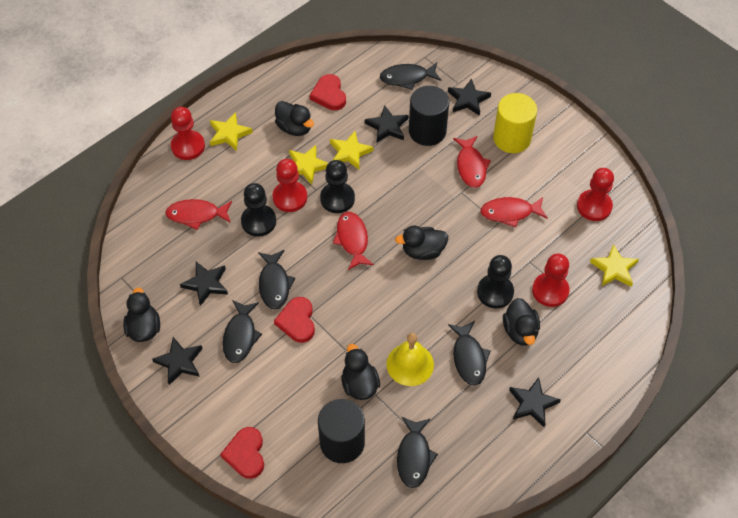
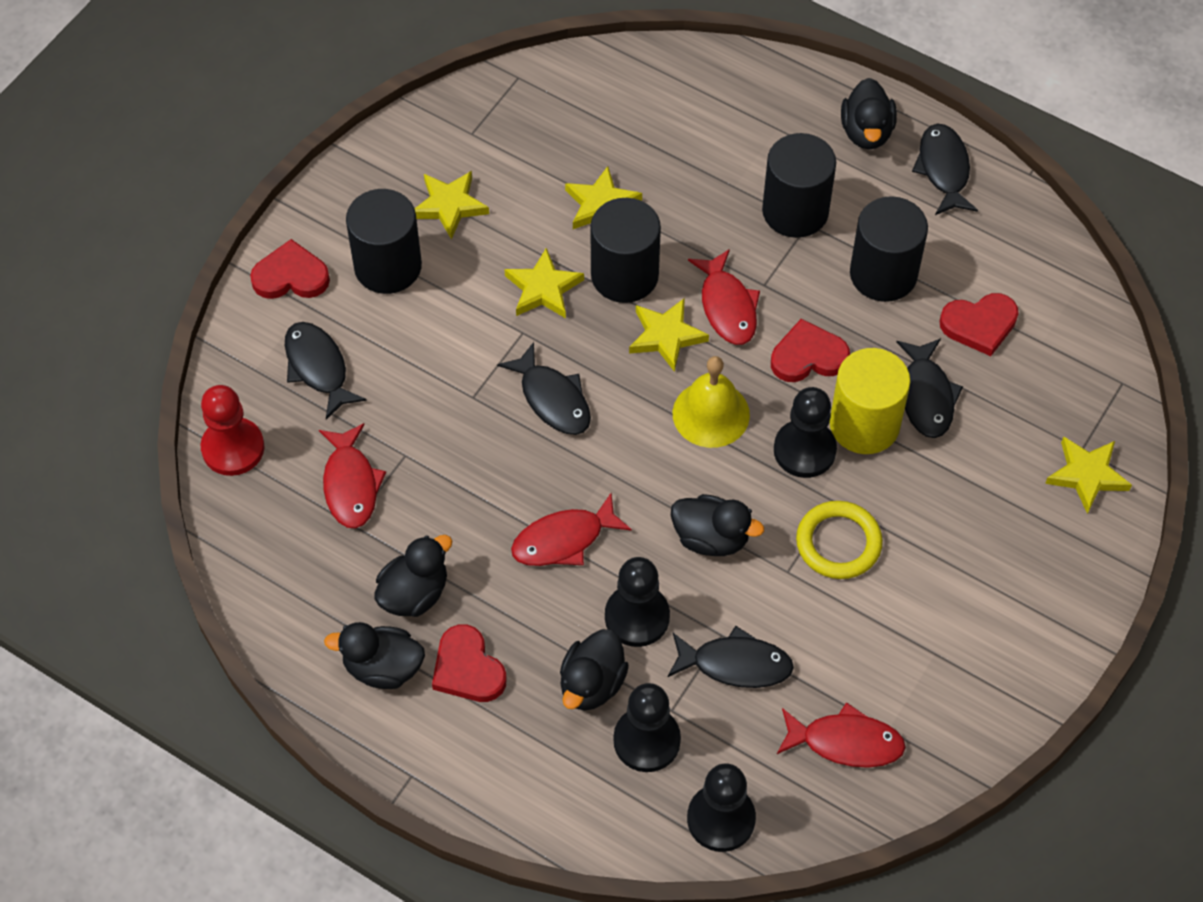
black cylinder: 2 -> 4
black pawn: 3 -> 4
black star: 5 -> 0
red heart: 3 -> 4
red pawn: 4 -> 1
yellow ring: 0 -> 1
yellow star: 4 -> 5

